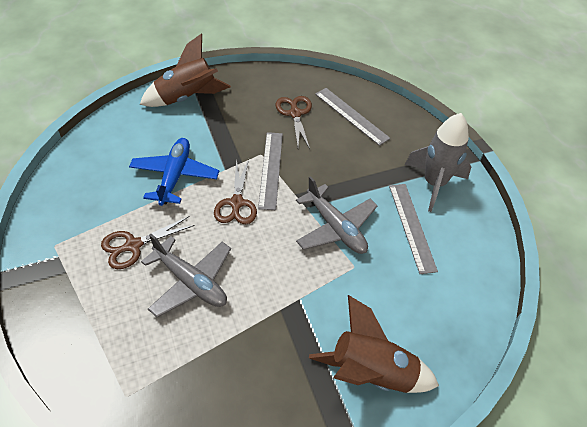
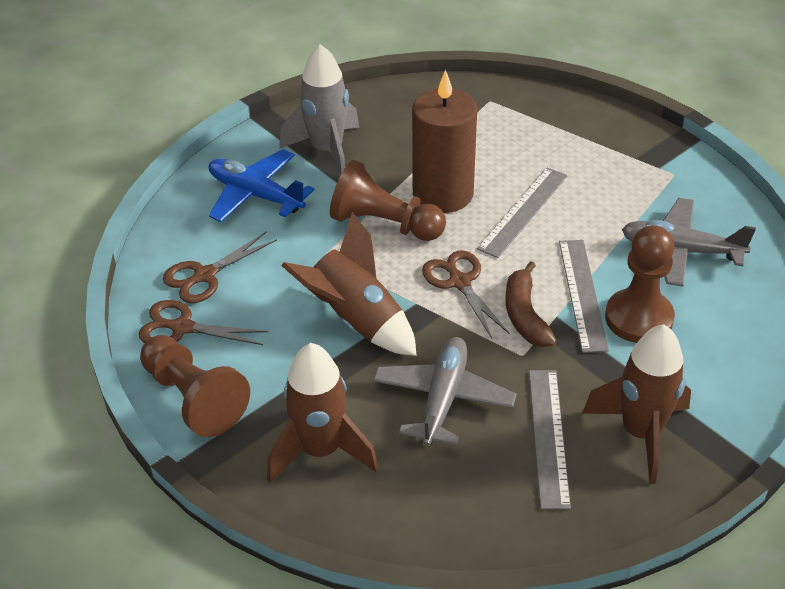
brown banana: 0 -> 1
brown candle: 0 -> 1
brown pawn: 0 -> 3
brown rocket: 2 -> 3

